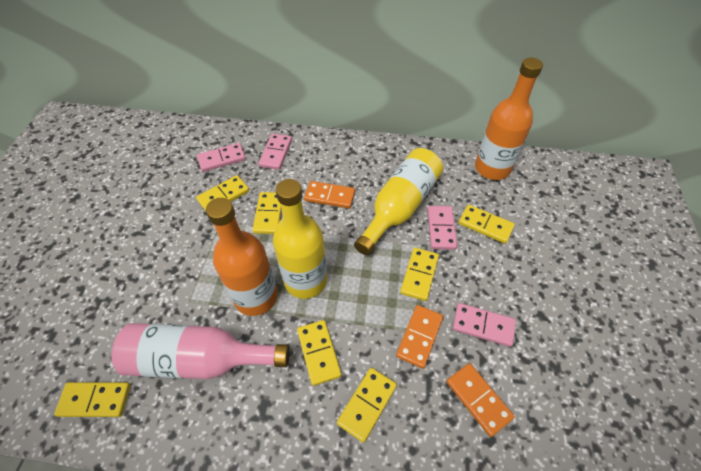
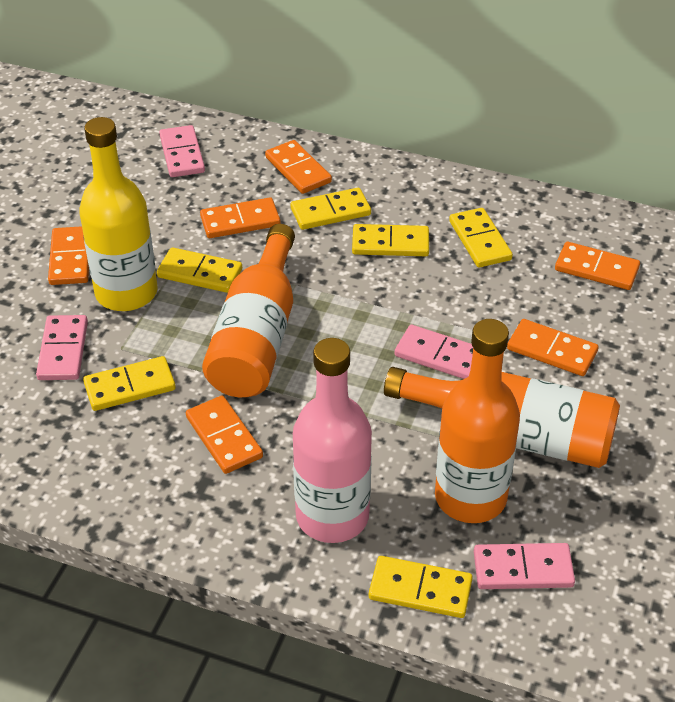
orange bottle: 2 -> 3
orange domino: 3 -> 6
yellow bottle: 2 -> 1
yellow domino: 7 -> 6

